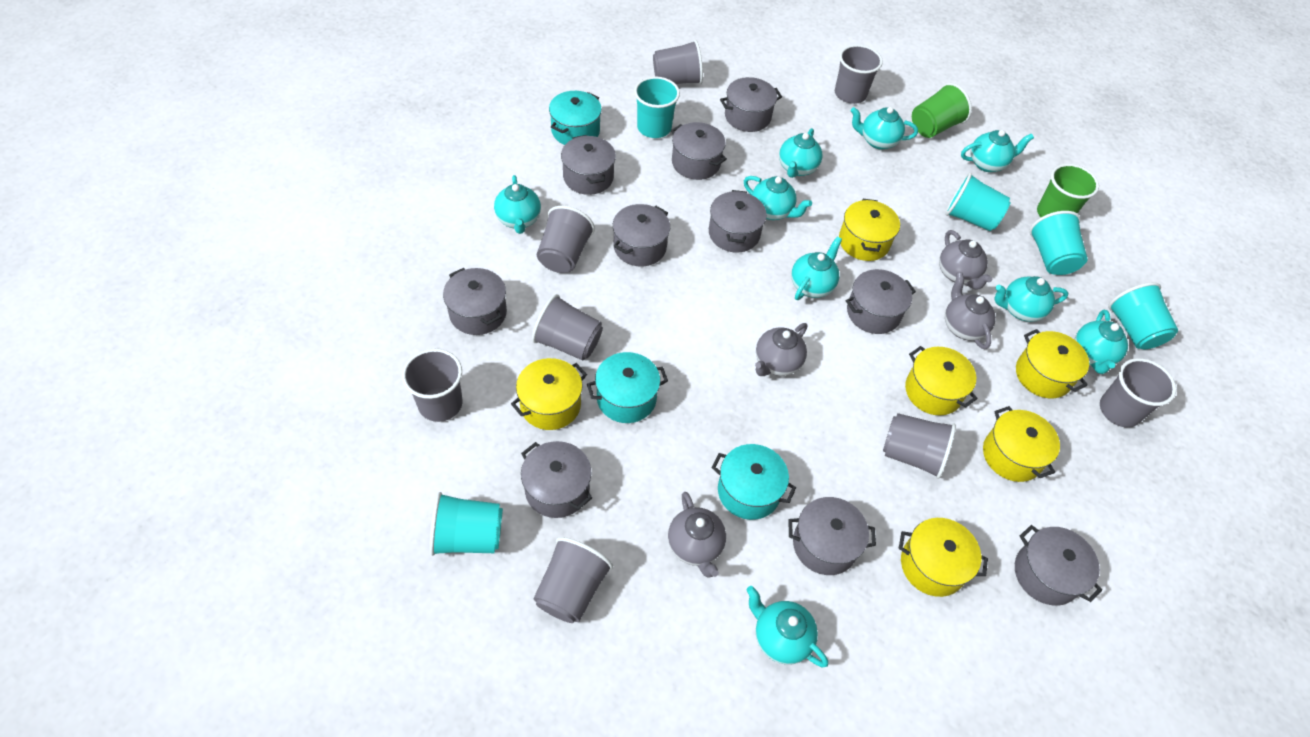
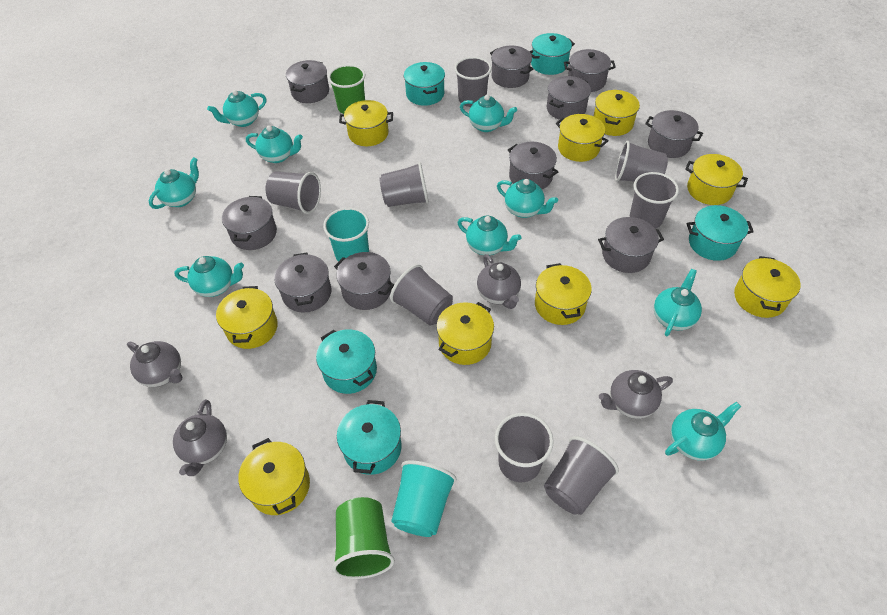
turquoise cup: 5 -> 2
turquoise pot: 3 -> 5
yellow pot: 6 -> 9

